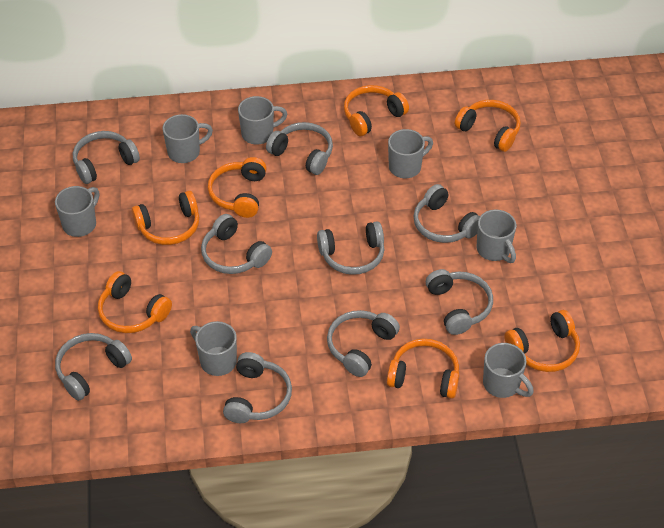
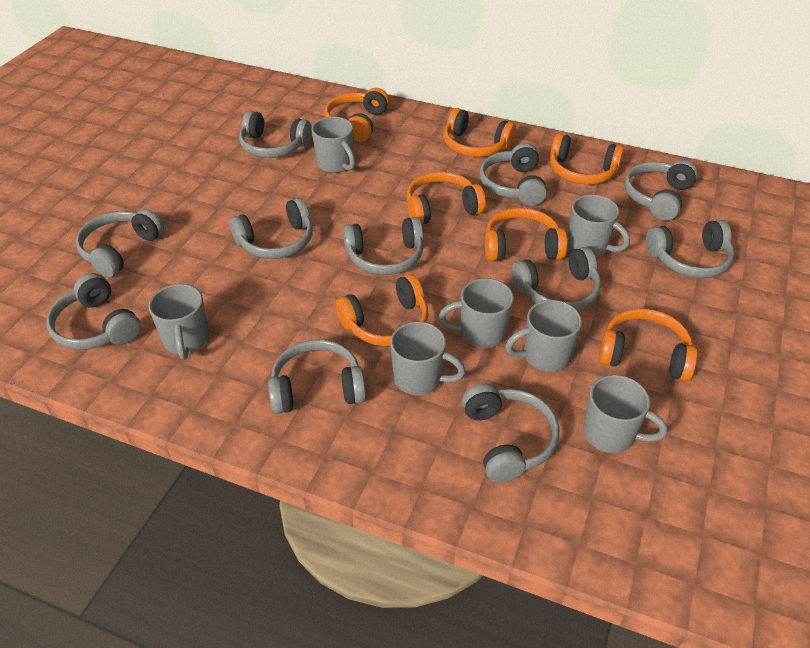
grey headphones: 9 -> 11

